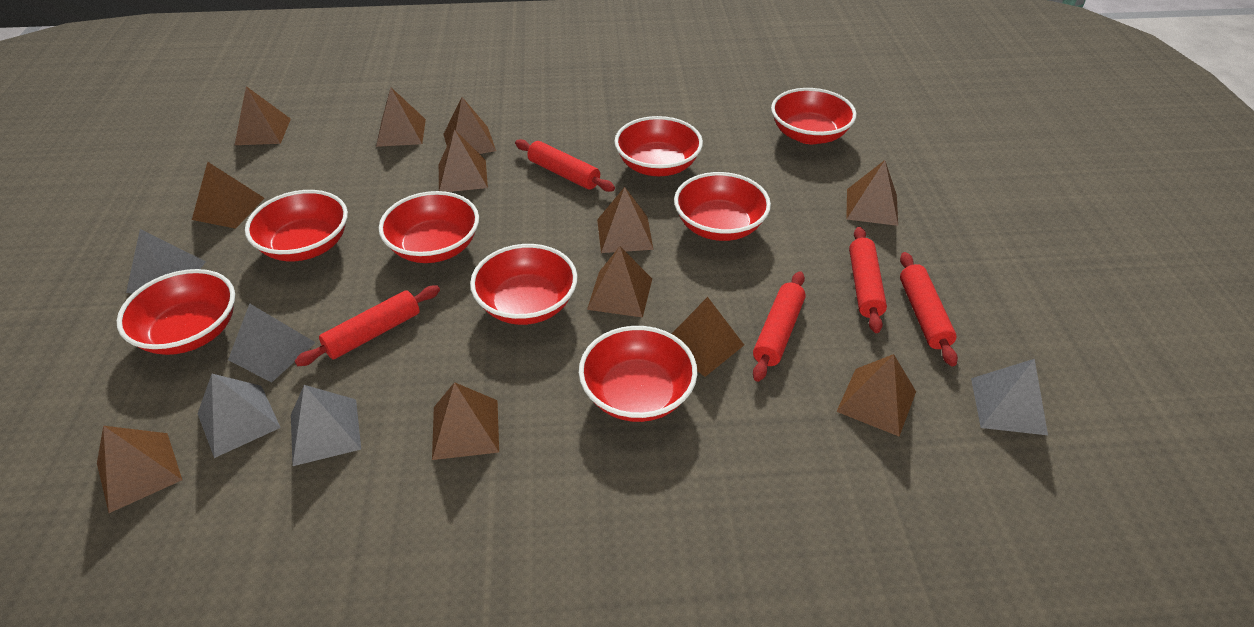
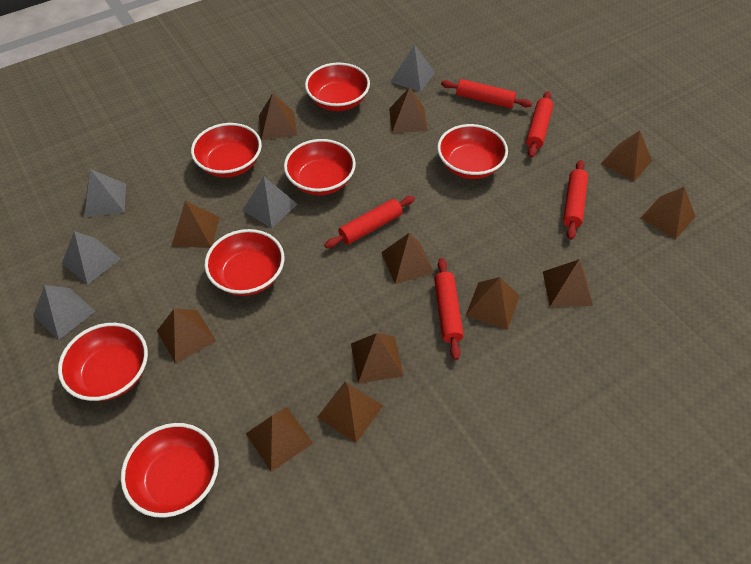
red bowl: 8 -> 7

